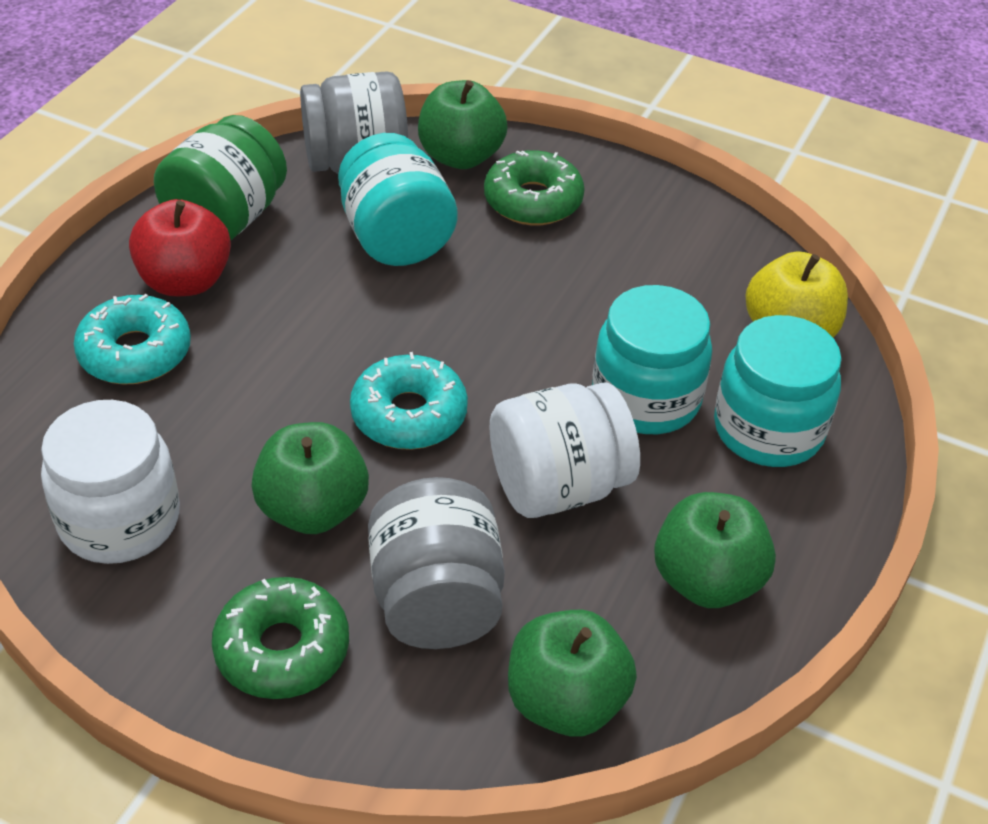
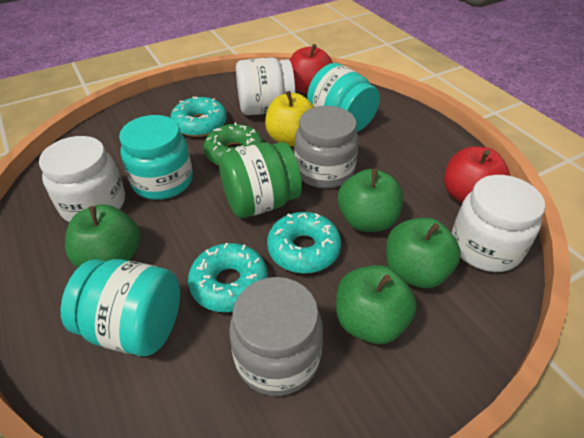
green donut: 2 -> 1
red apple: 1 -> 2
turquoise donut: 2 -> 3
white jar: 2 -> 3

